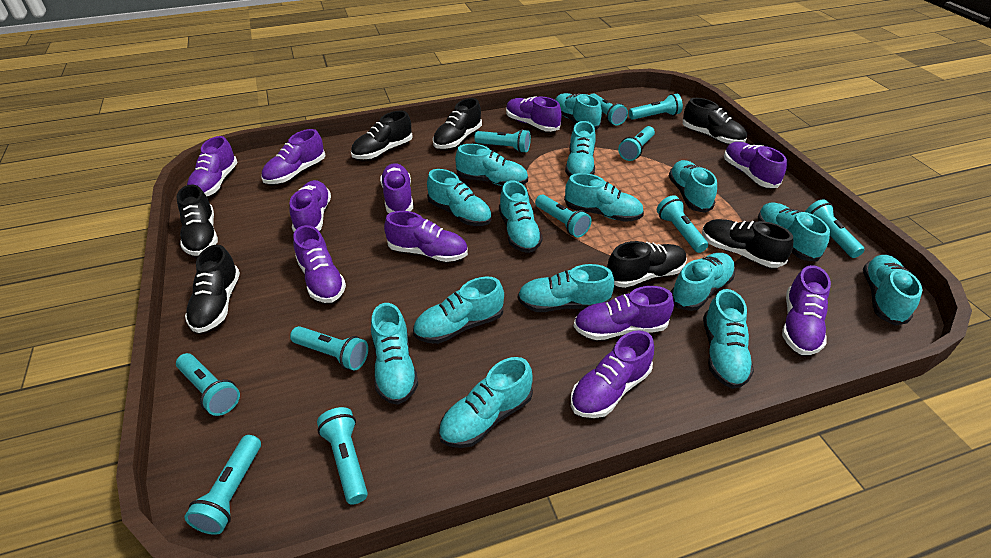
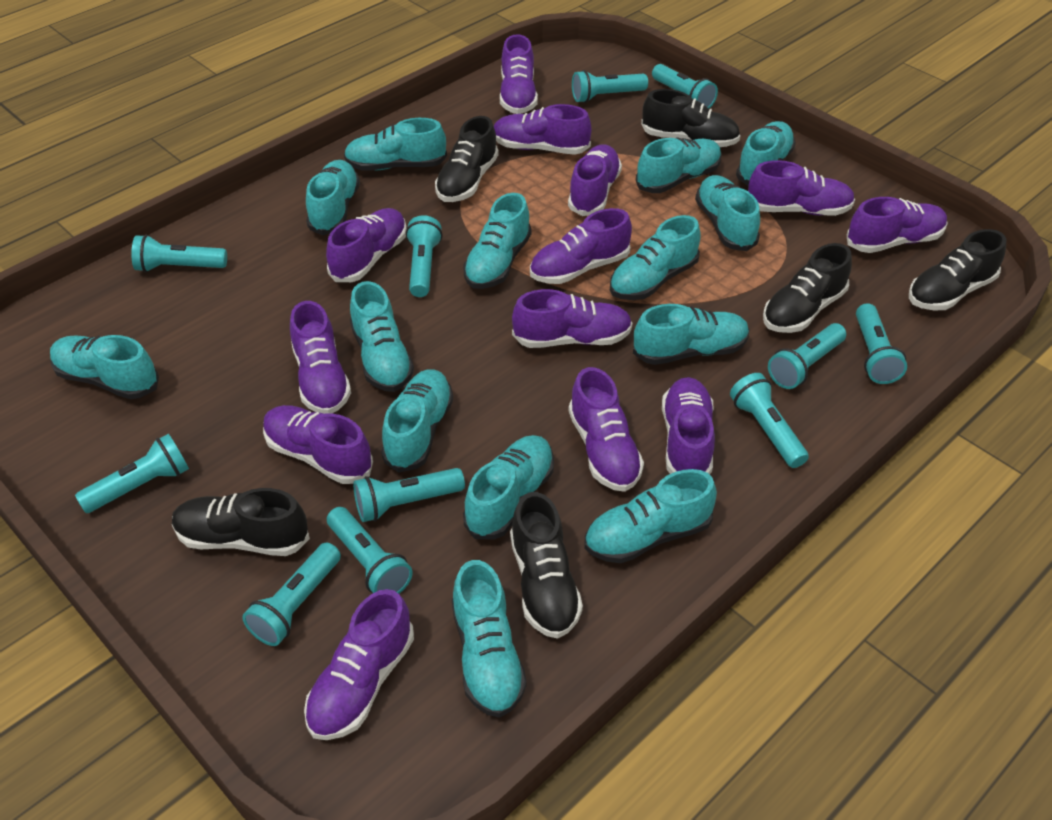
black shoe: 7 -> 6
purple shoe: 11 -> 13
turquoise shoe: 15 -> 14

